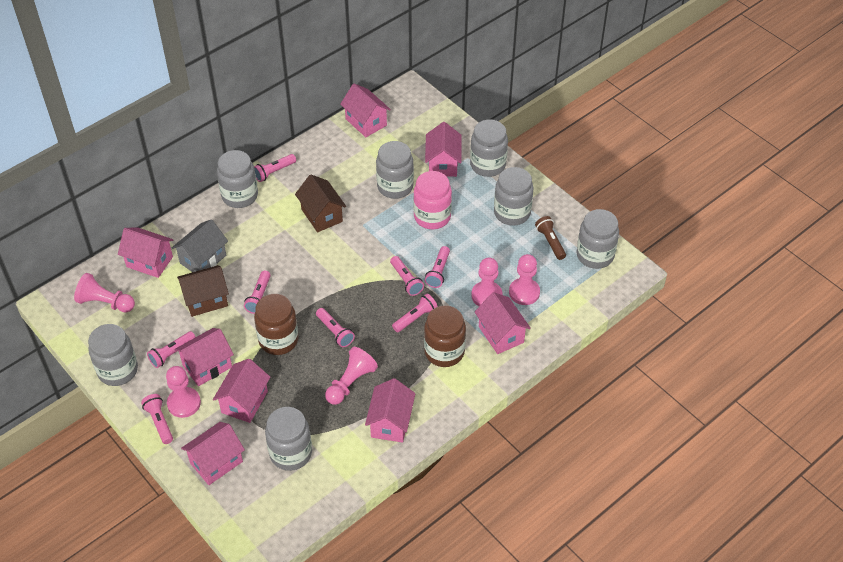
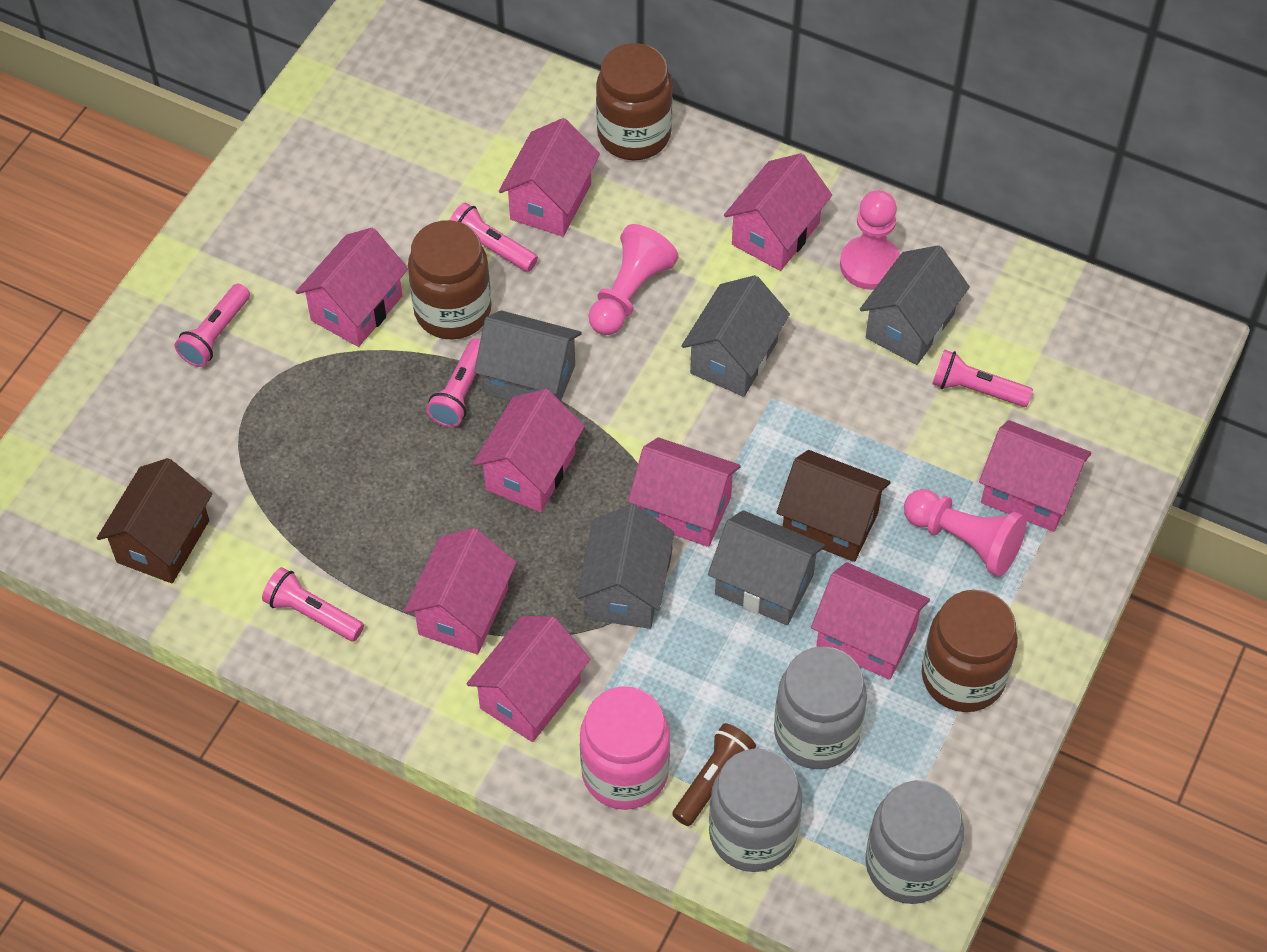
brown jar: 2 -> 3
grey house: 1 -> 5
grey jar: 7 -> 3
pink flashlight: 8 -> 5
pink house: 8 -> 9
pink pawn: 5 -> 3

